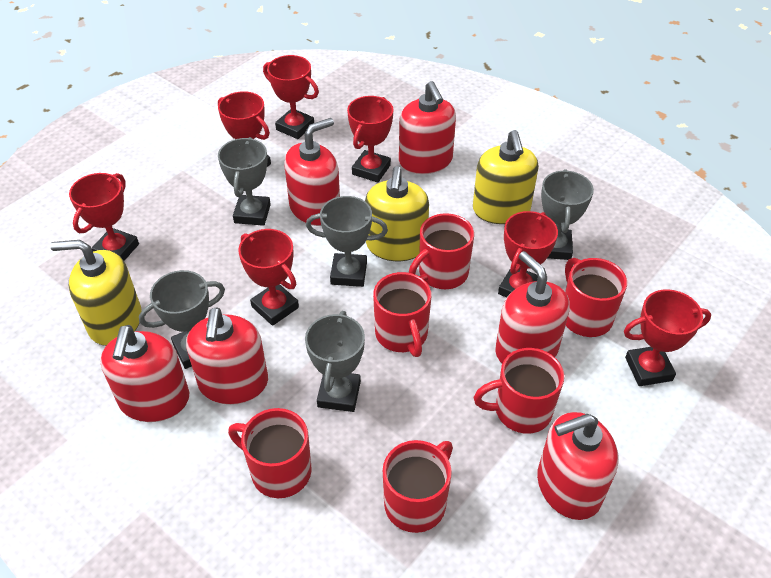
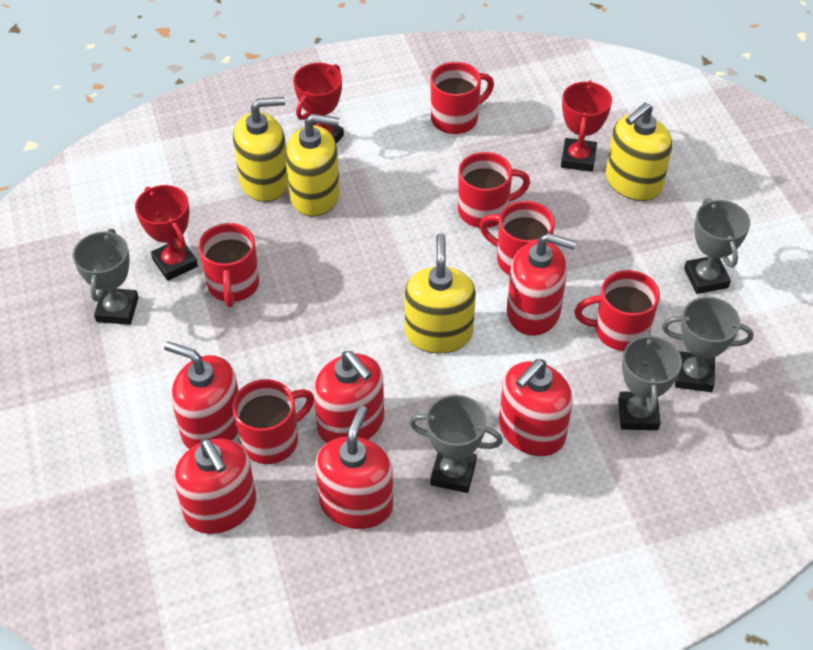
red trophy: 7 -> 3
yellow soap dispenser: 3 -> 4

